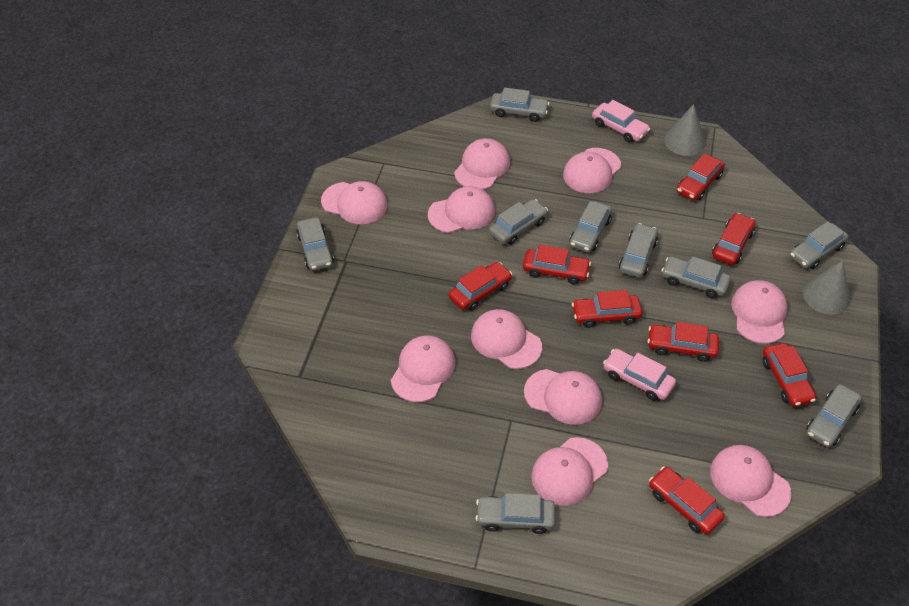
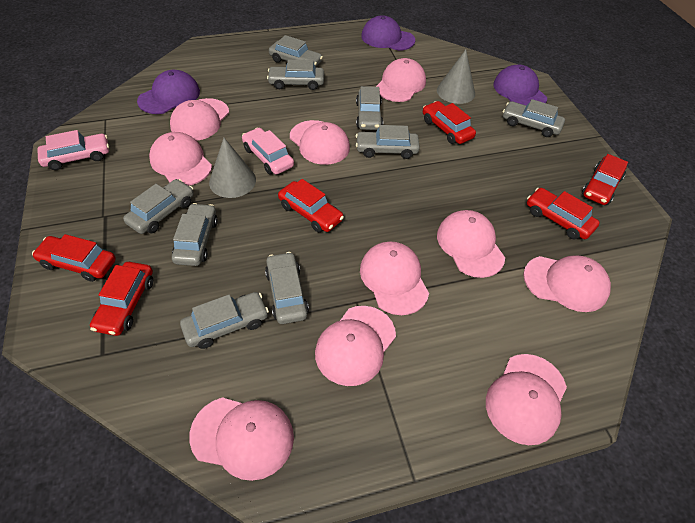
purple cap: 0 -> 3
red car: 8 -> 6

